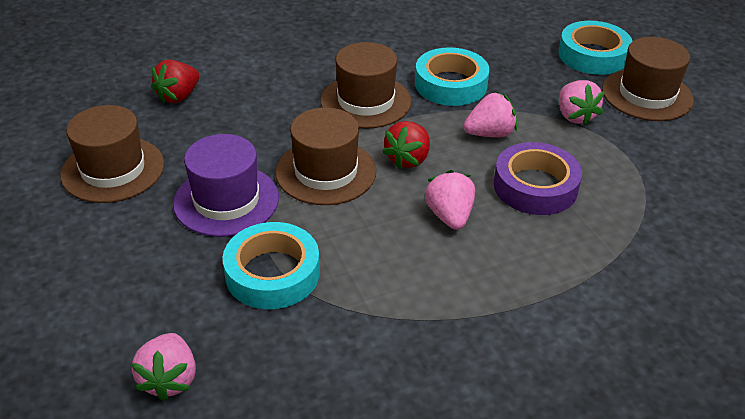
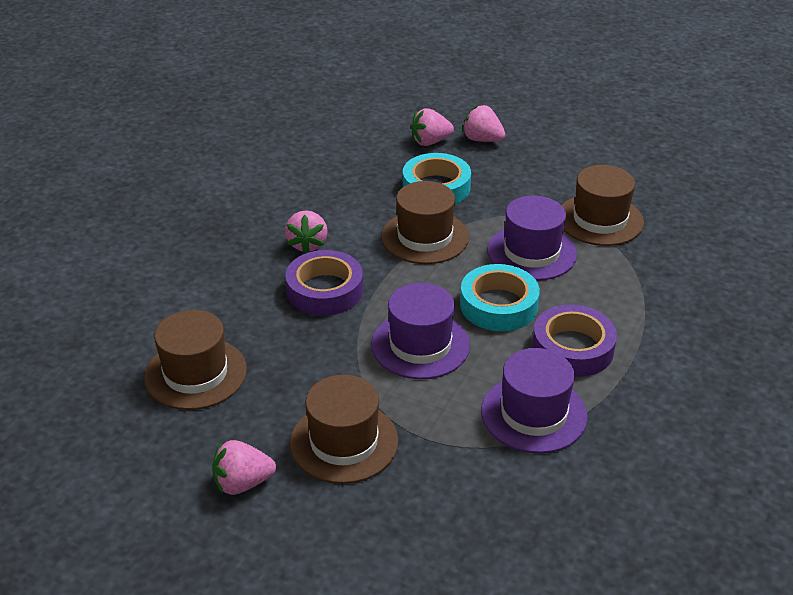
purple hat: 1 -> 3
purple tape: 1 -> 2
red strawberry: 2 -> 0
turquoise tape: 3 -> 2

